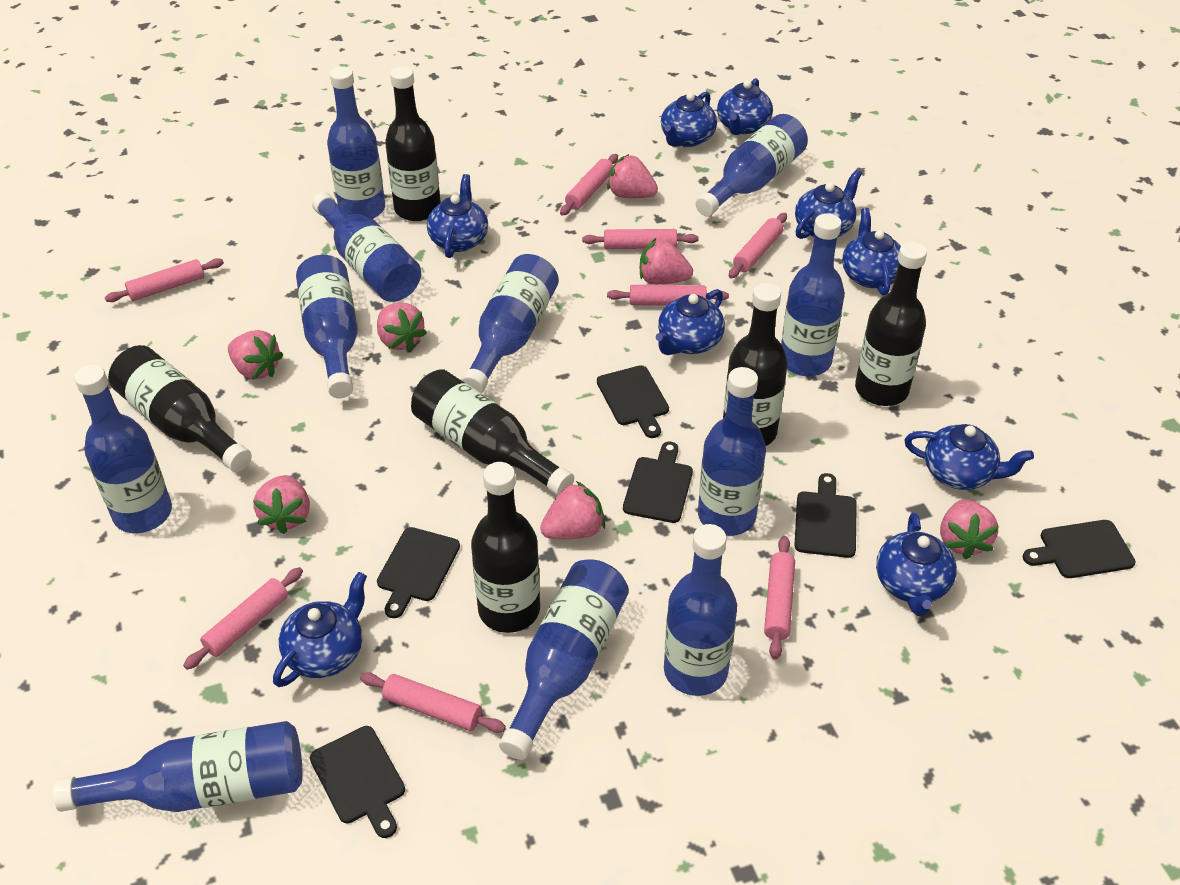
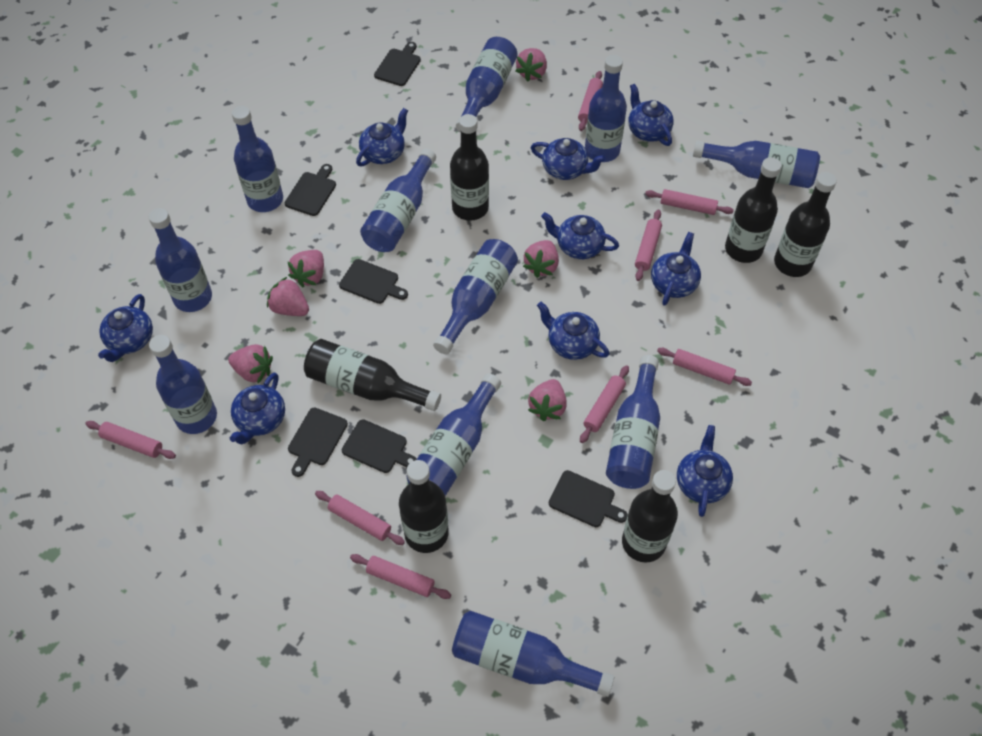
pink strawberry: 7 -> 6

